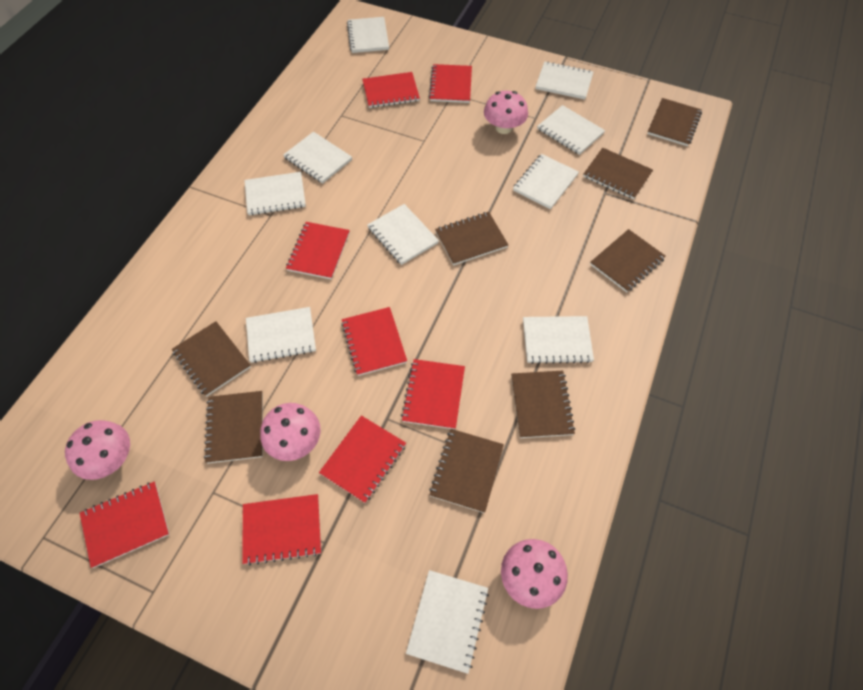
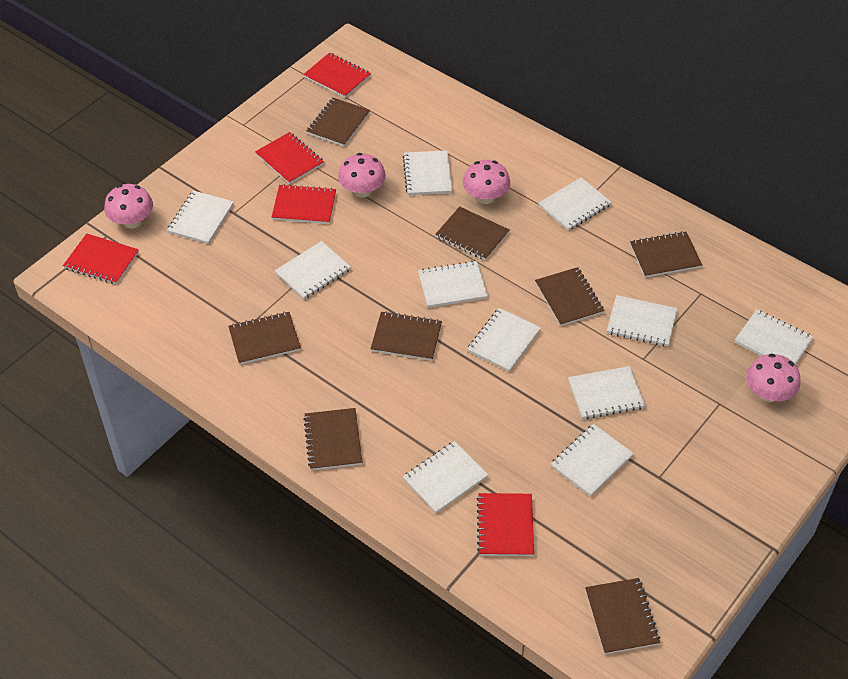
red notebook: 8 -> 5
white notebook: 10 -> 11

